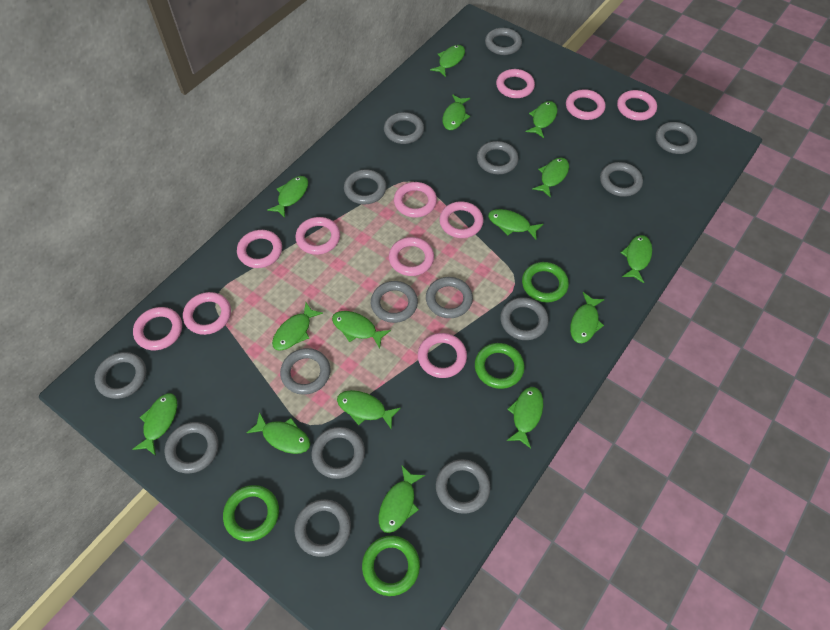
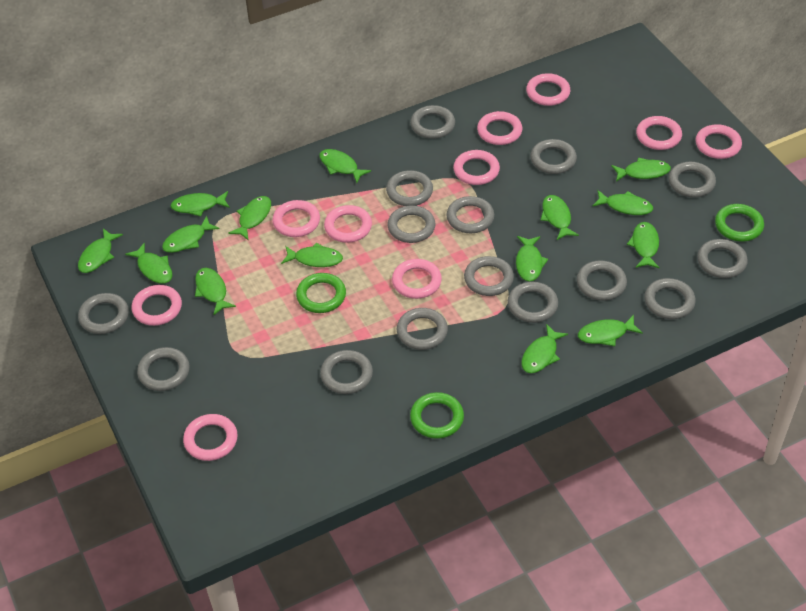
green ring: 4 -> 3
pink ring: 11 -> 10

